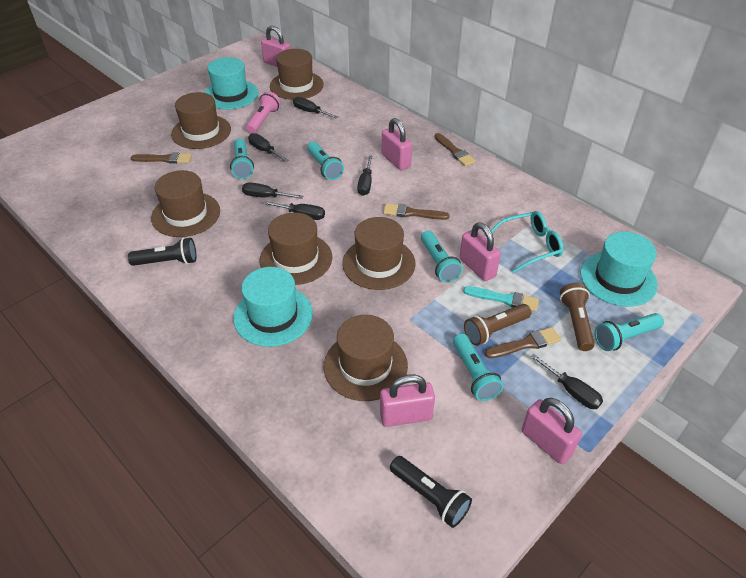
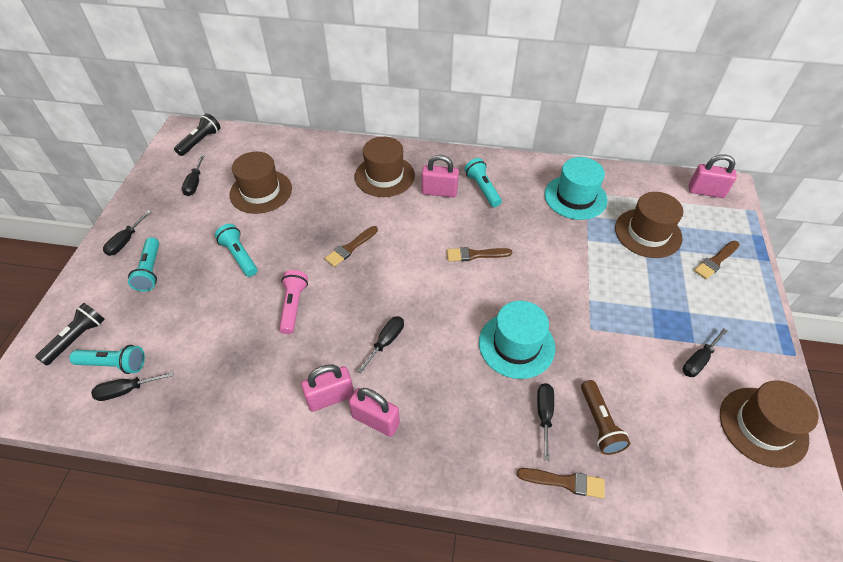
brown flashlight: 2 -> 1
brown hat: 6 -> 4
pink padlock: 5 -> 4
turquoise brush: 1 -> 0
turquoise flashlight: 5 -> 4
turquoise glasses: 1 -> 0
turquoise hat: 3 -> 2

